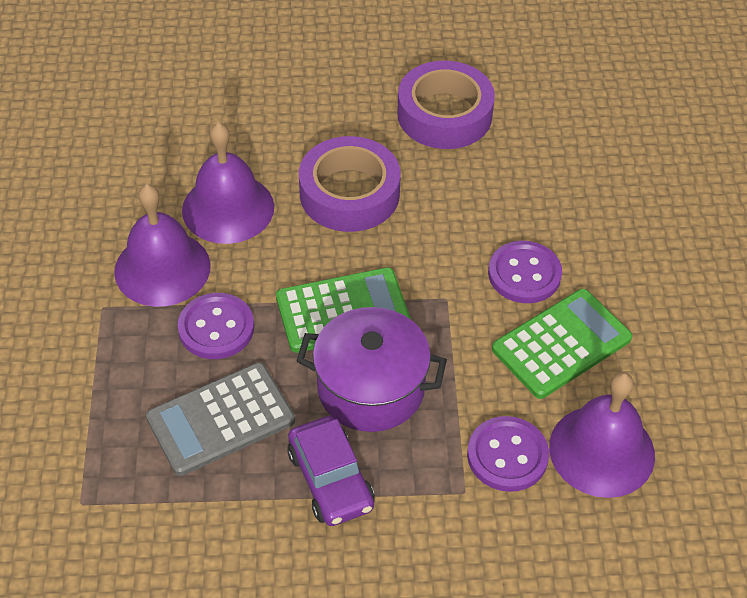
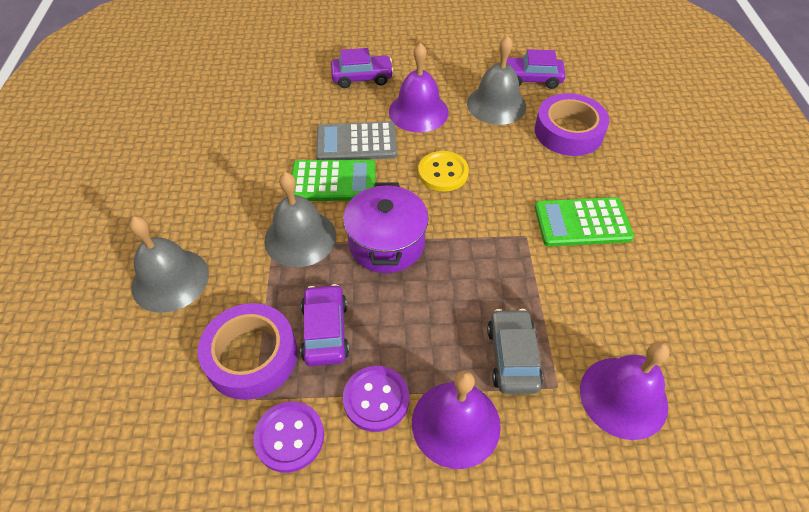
grey bell: 0 -> 3
grey car: 0 -> 1
purple button: 3 -> 2
purple car: 1 -> 3
yellow button: 0 -> 1

